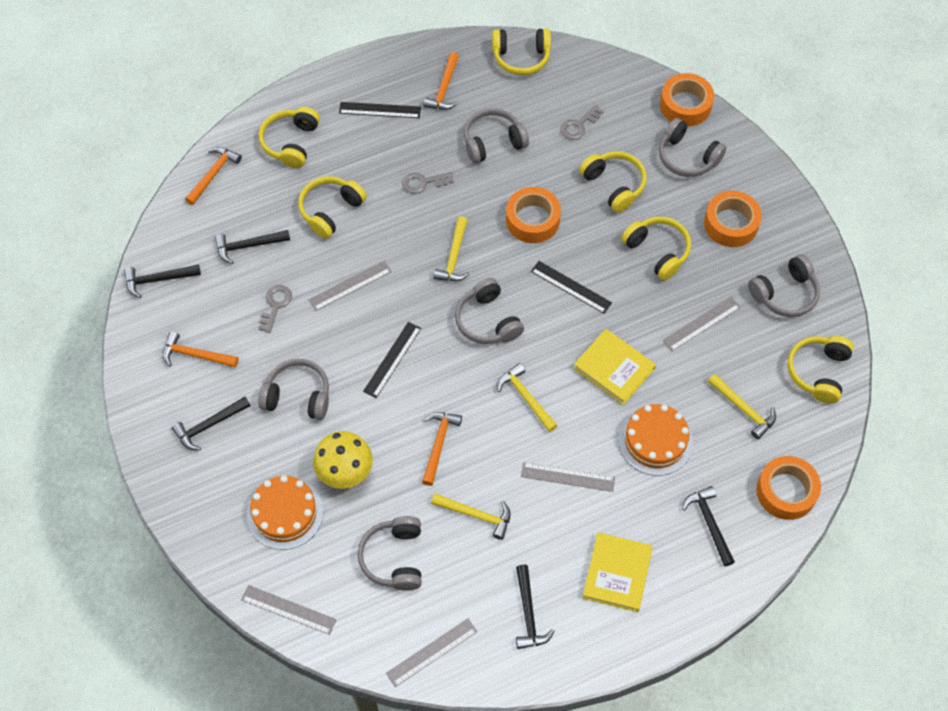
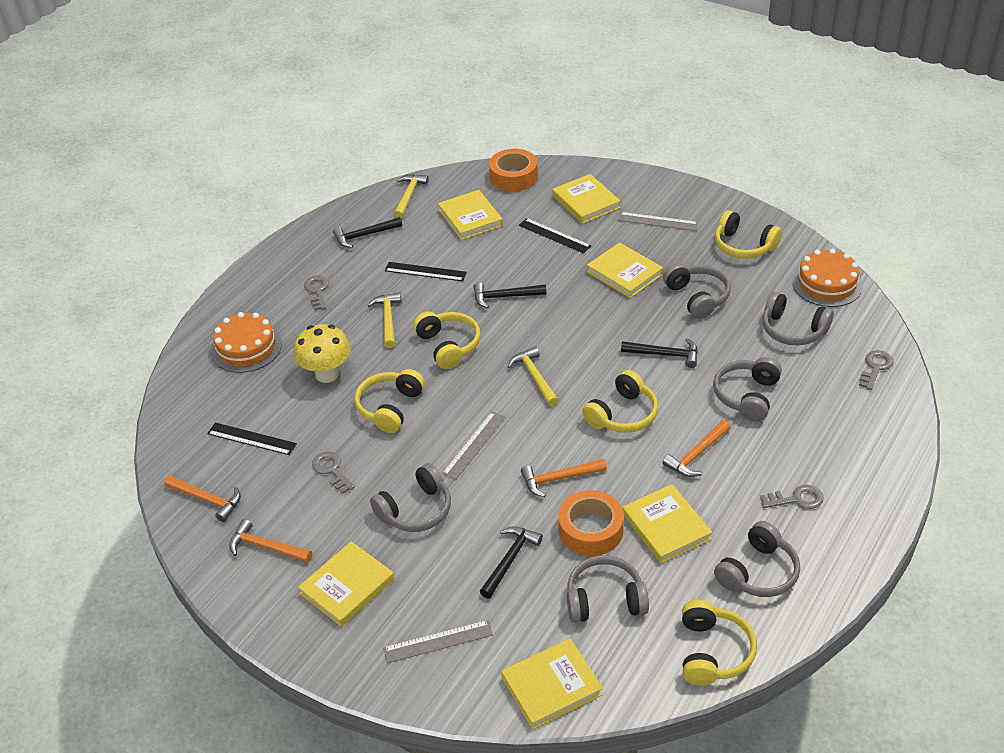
black hammer: 5 -> 4
grey key: 3 -> 4
grey ruler: 5 -> 3
orange tape: 4 -> 2
yellow book: 2 -> 6
yellow hammer: 4 -> 3
yellow headphones: 6 -> 5

